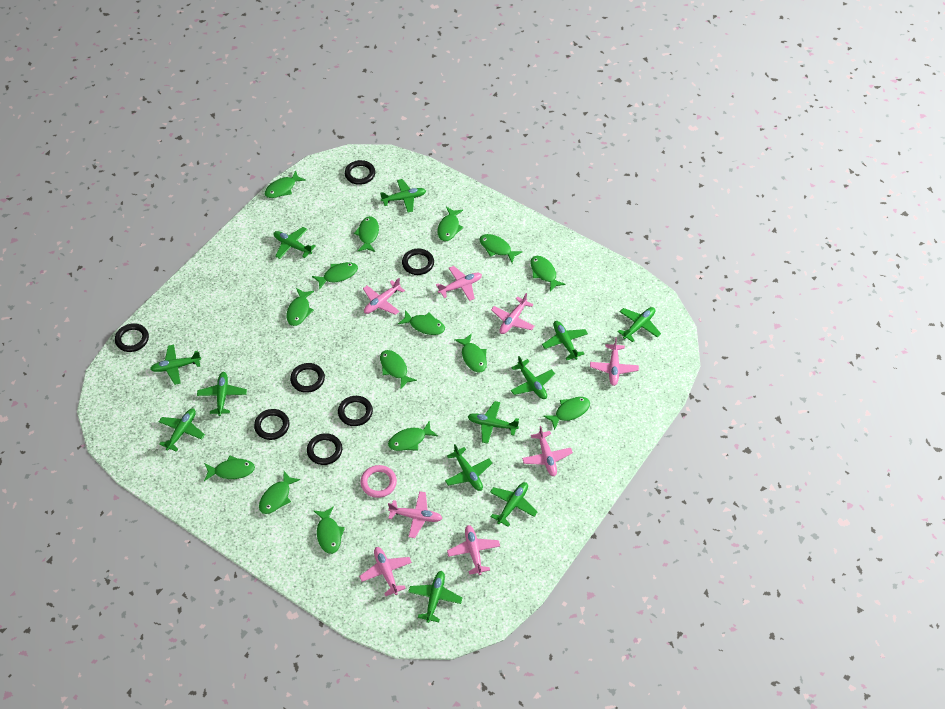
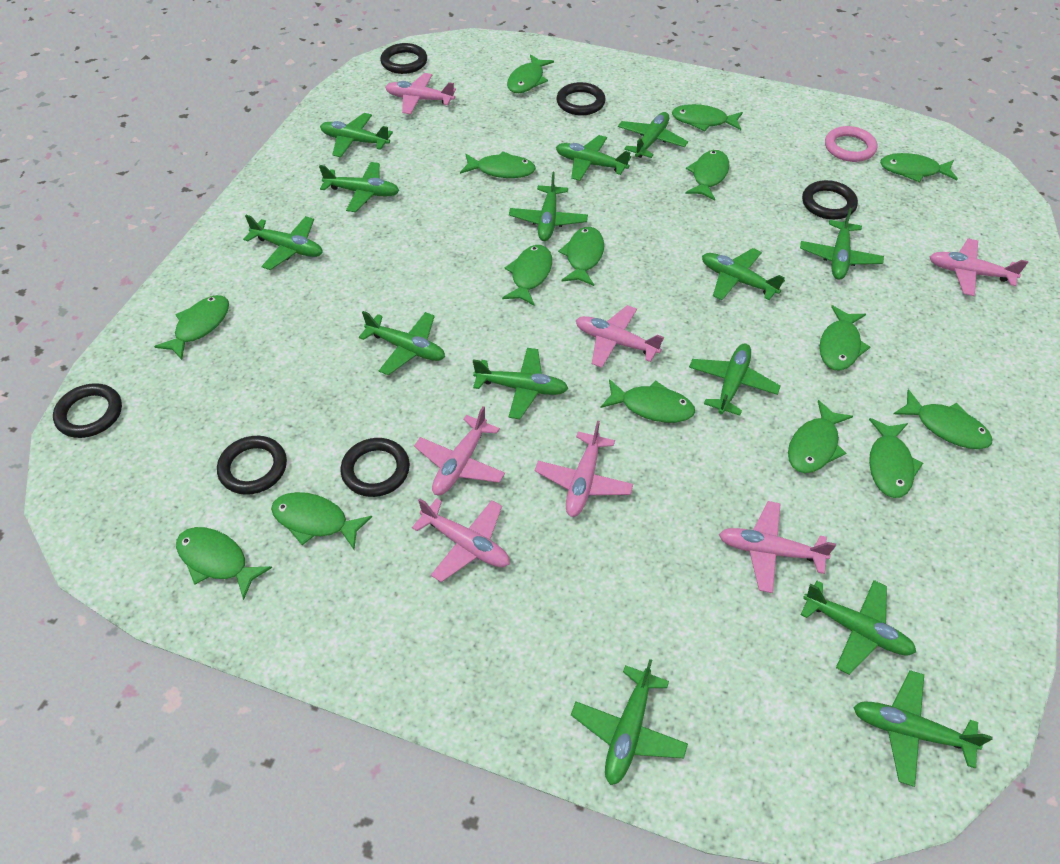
black ring: 7 -> 6
green plane: 12 -> 14
pink plane: 8 -> 7

